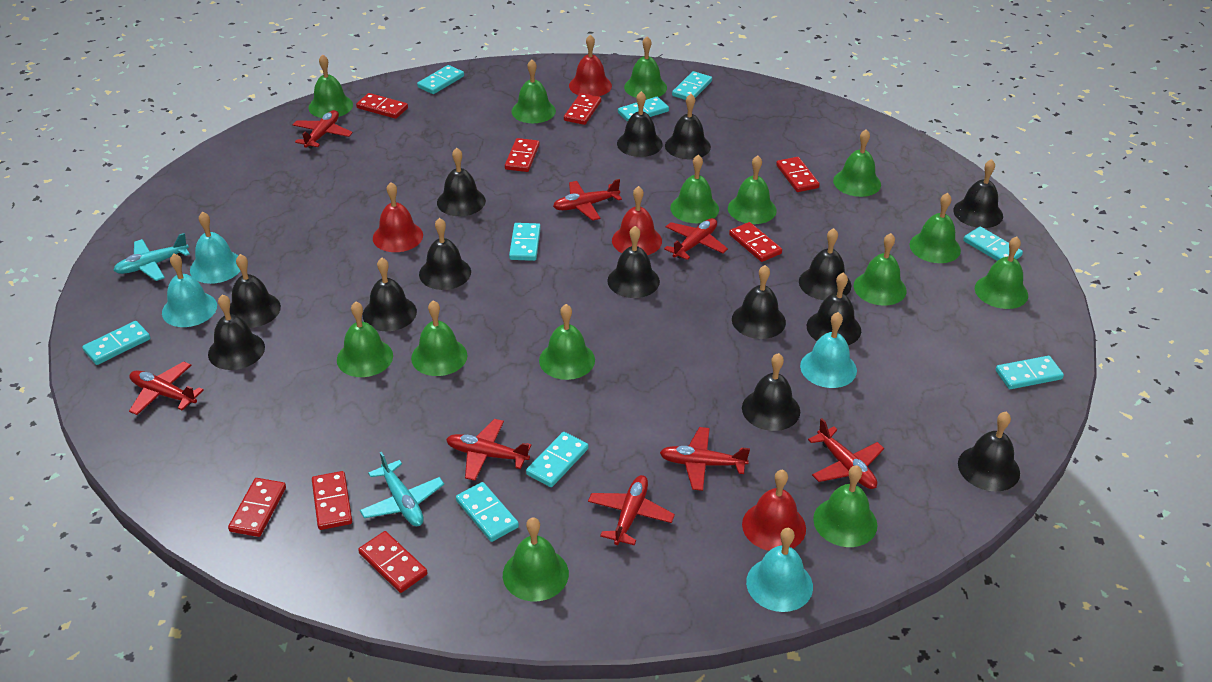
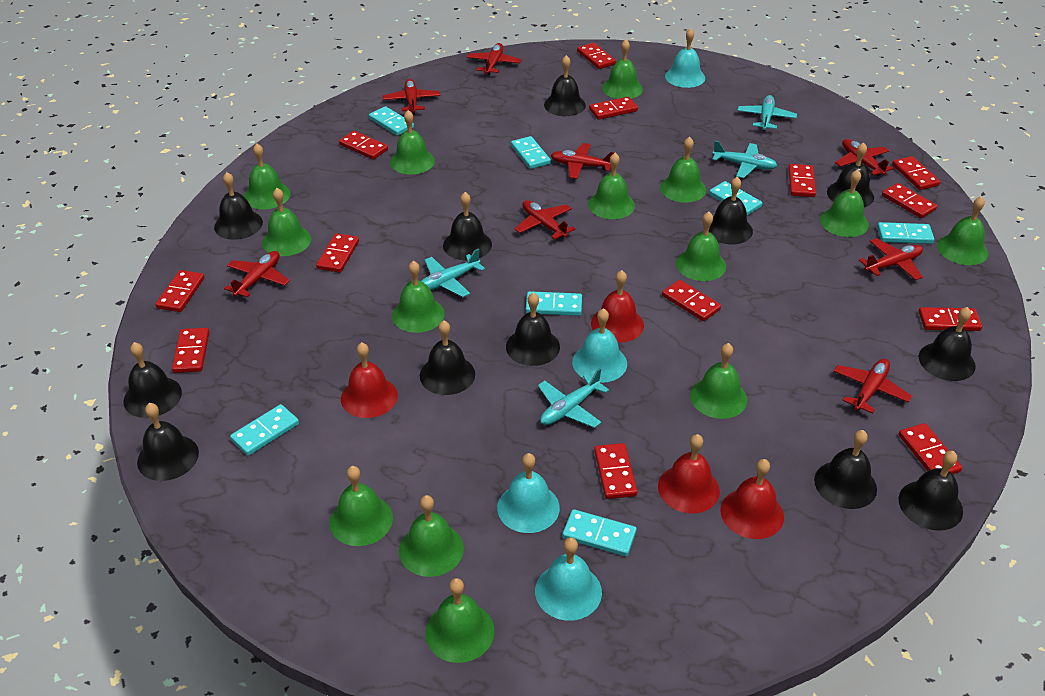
black bell: 14 -> 12
red domino: 8 -> 13
turquoise domino: 9 -> 7
turquoise plane: 2 -> 4

